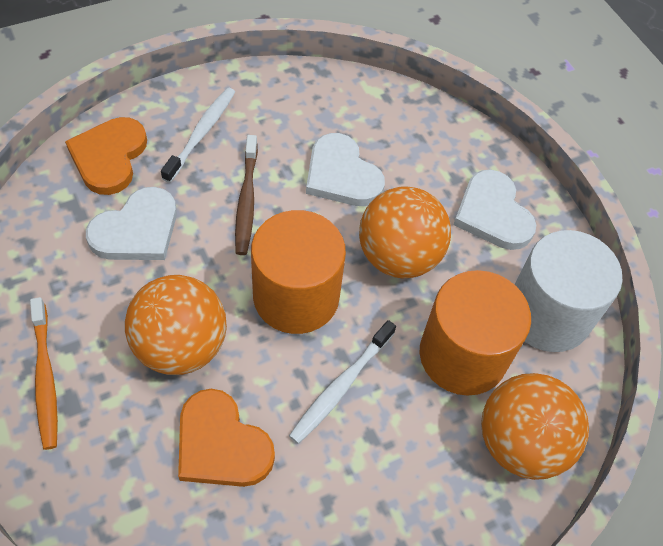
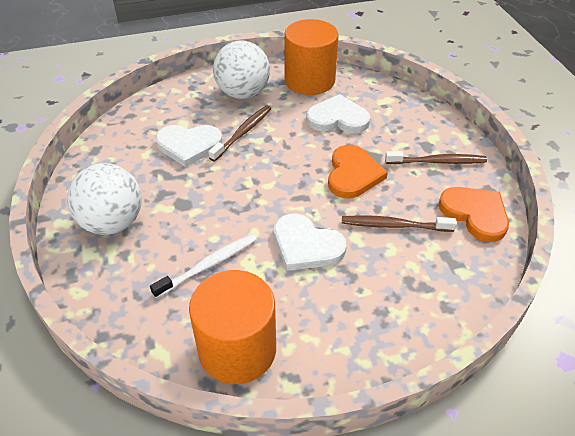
brown toothbrush: 1 -> 3
orange ball: 3 -> 0
orange toothbrush: 1 -> 0
white ball: 0 -> 2
white cylinder: 1 -> 0
white toothbrush: 2 -> 1

